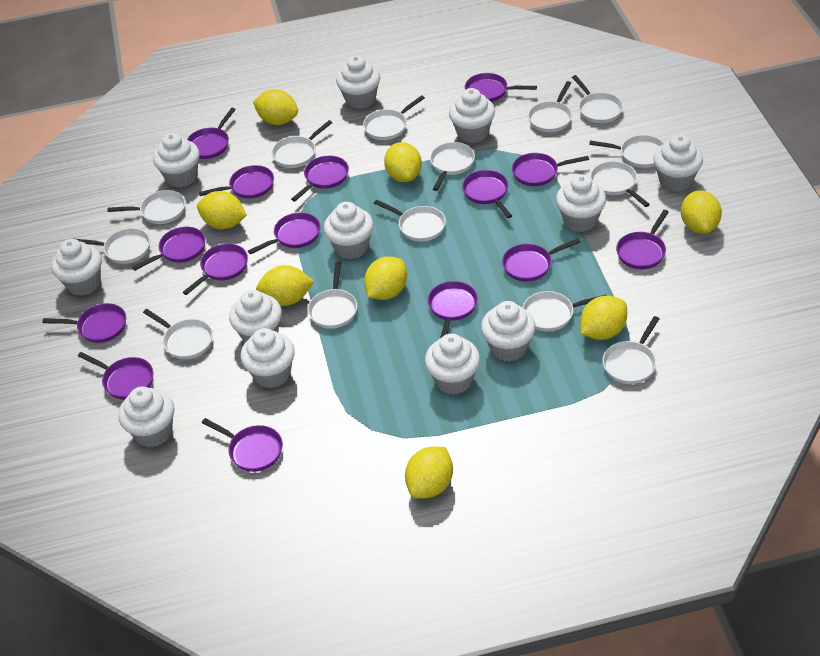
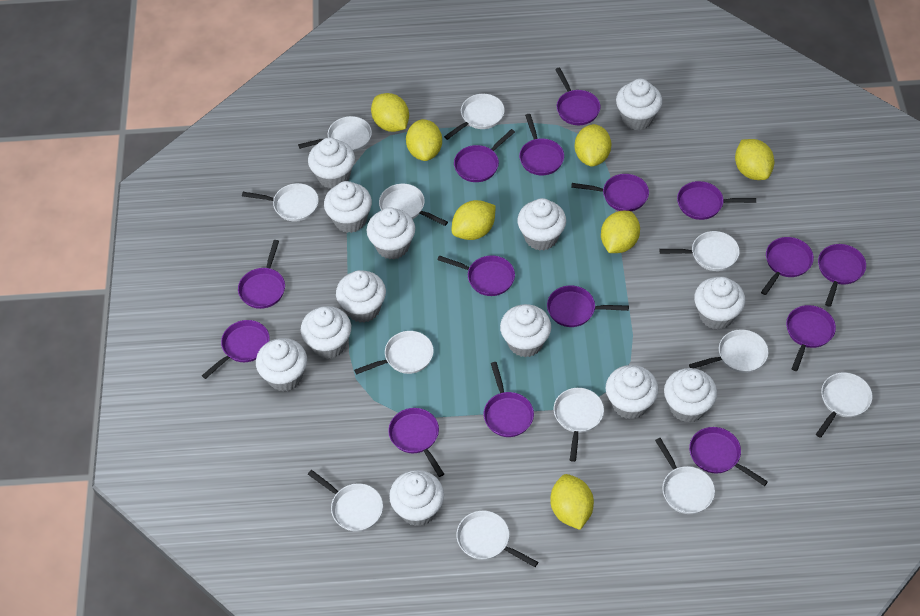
white cupcake: 12 -> 13
white pan: 14 -> 12
yellow lemon: 8 -> 7

